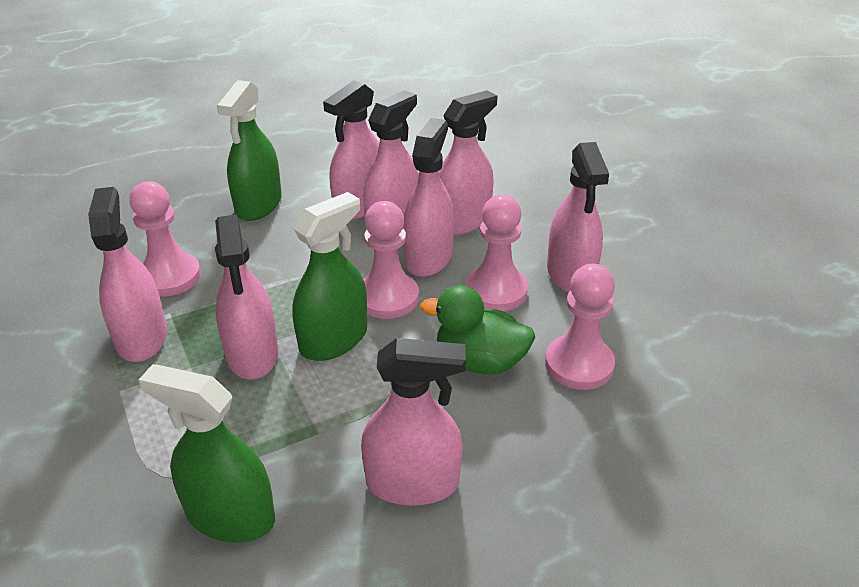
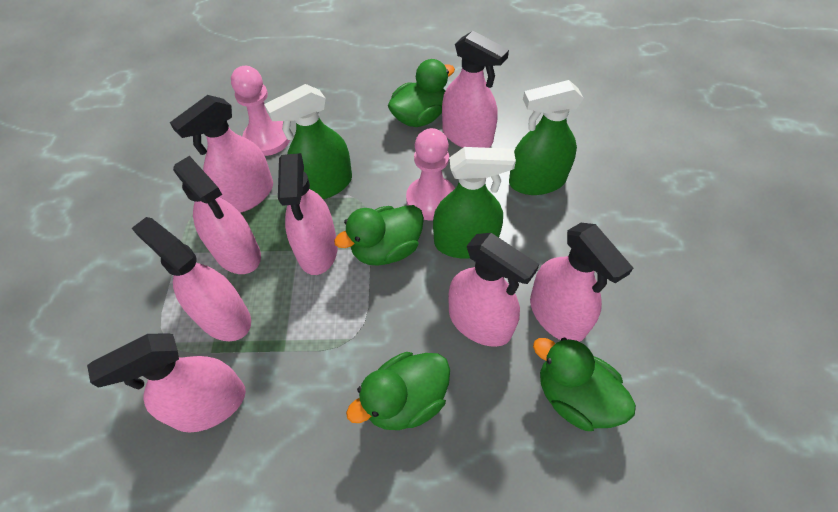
green duck: 1 -> 4
pink pawn: 4 -> 2

